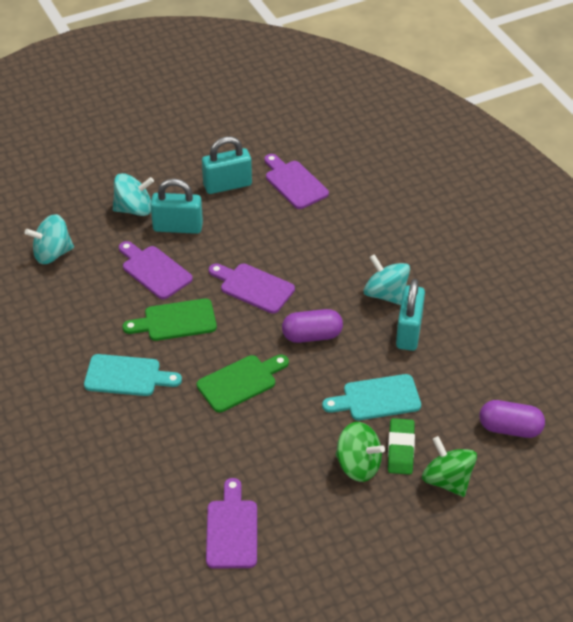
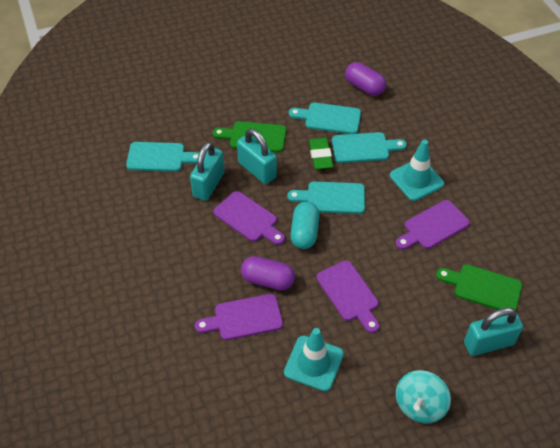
green spinning top: 2 -> 0
turquoise capsule: 0 -> 1
turquoise cutting board: 2 -> 4
turquoise spinning top: 3 -> 1
turquoise traffic cone: 0 -> 2

